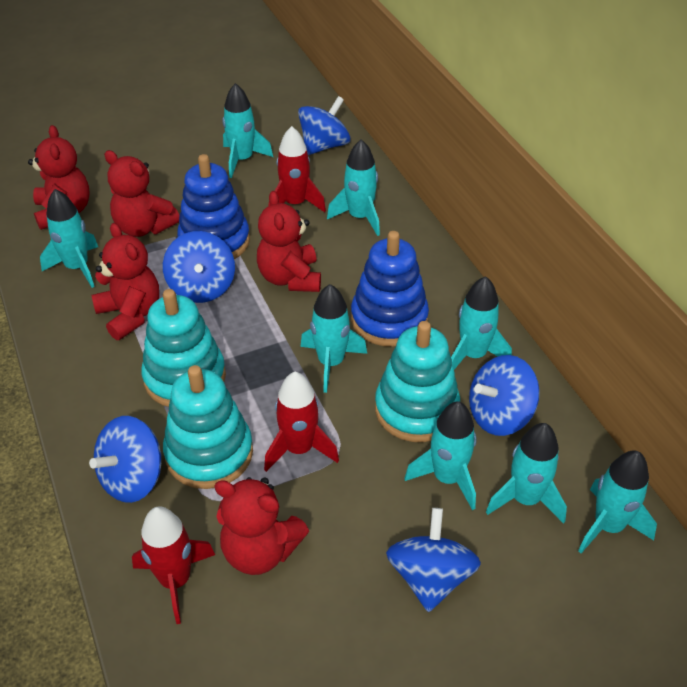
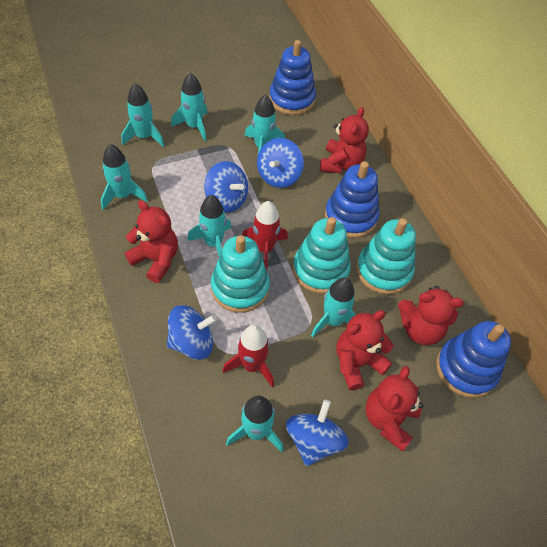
blue spinning top: 5 -> 4
blue stacking toy: 2 -> 3
red rocket: 3 -> 2
turquoise rocket: 8 -> 7

